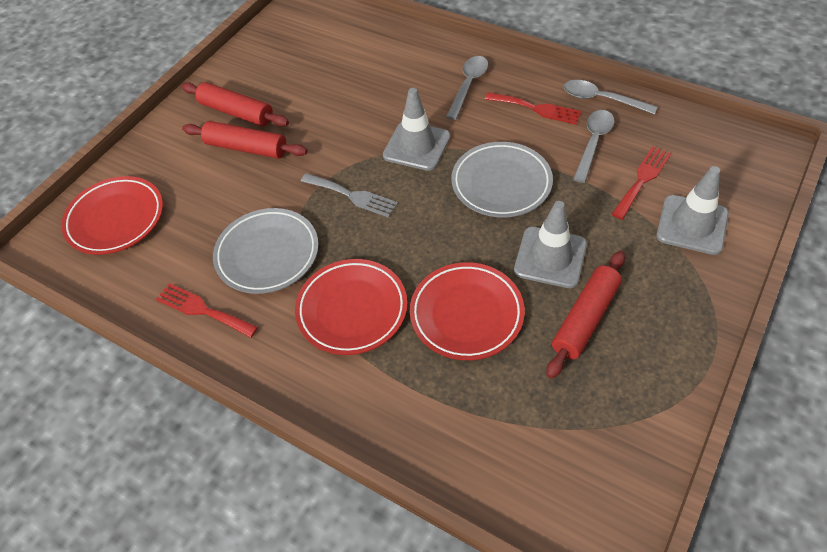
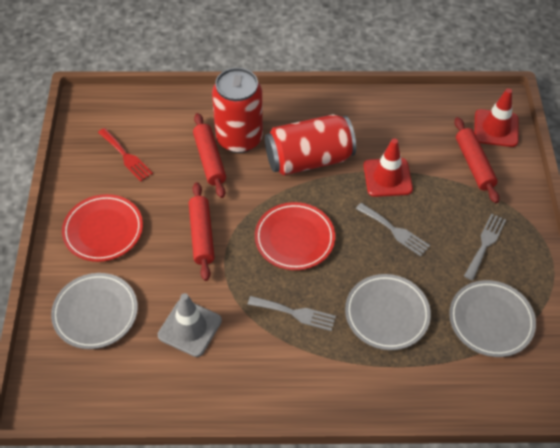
grey fork: 1 -> 3
grey plate: 2 -> 3
grey spoon: 3 -> 0
grey traffic cone: 3 -> 1
red can: 0 -> 2
red fork: 3 -> 1
red plate: 3 -> 2
red traffic cone: 0 -> 2

